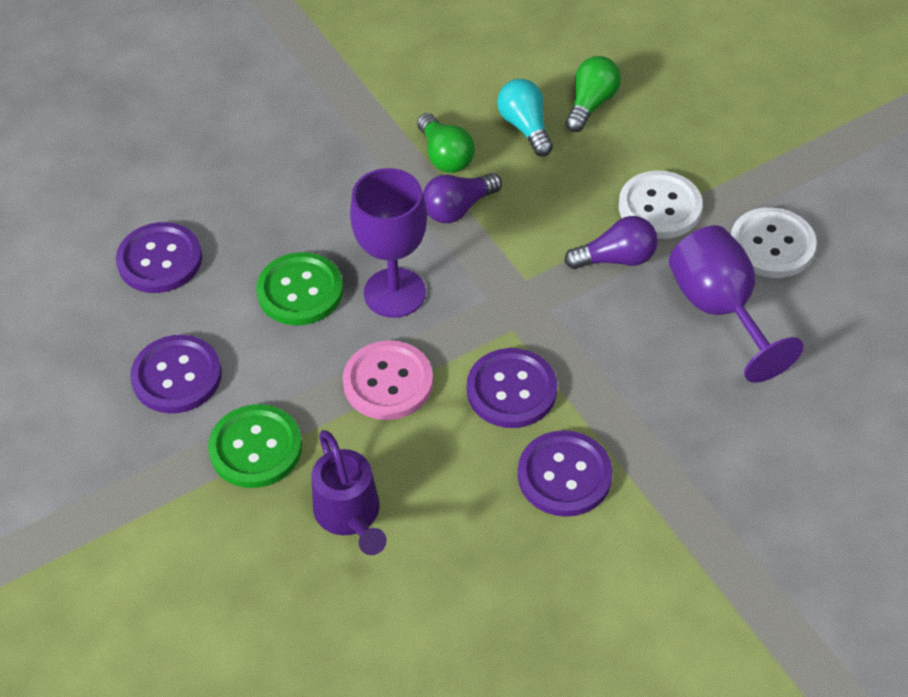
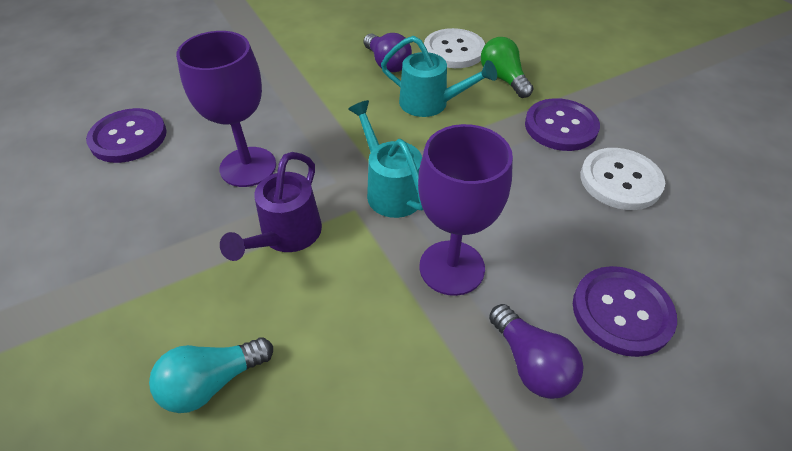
green button: 2 -> 0
green light bulb: 2 -> 1
pink button: 1 -> 0
purple button: 4 -> 3
turquoise watering can: 0 -> 2

